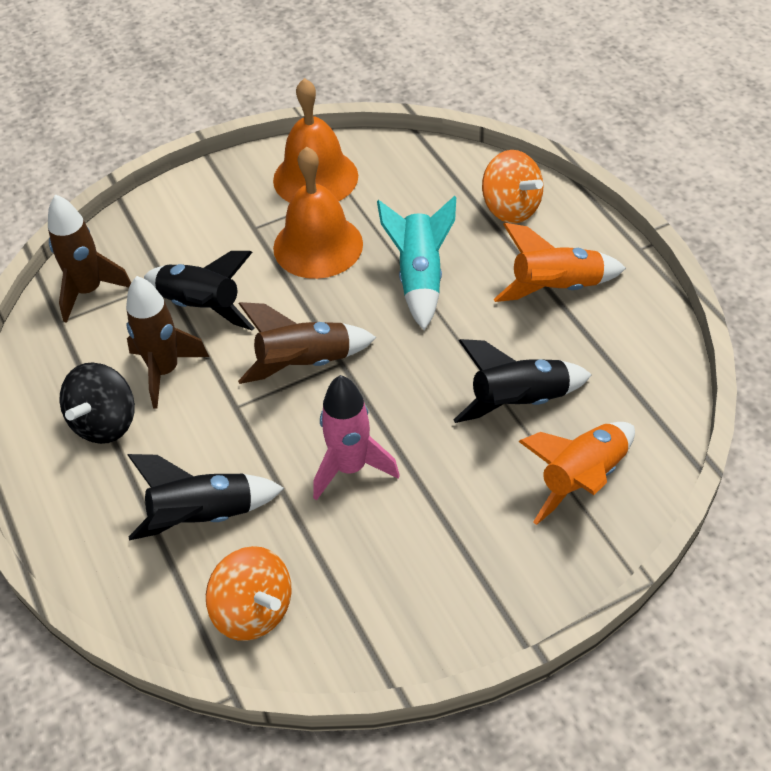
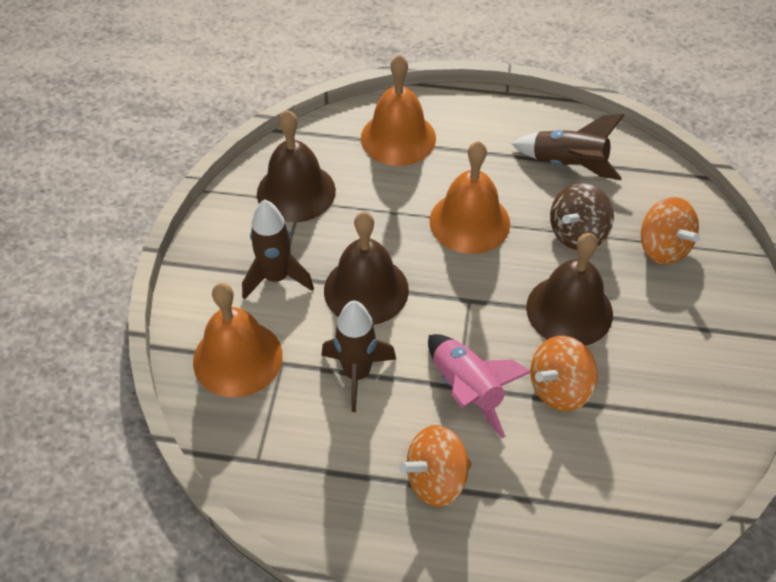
black rocket: 3 -> 0
black spinning top: 1 -> 0
brown bell: 0 -> 3
brown spinning top: 0 -> 1
orange bell: 2 -> 3
orange rocket: 2 -> 0
orange spinning top: 2 -> 3
turquoise rocket: 1 -> 0

